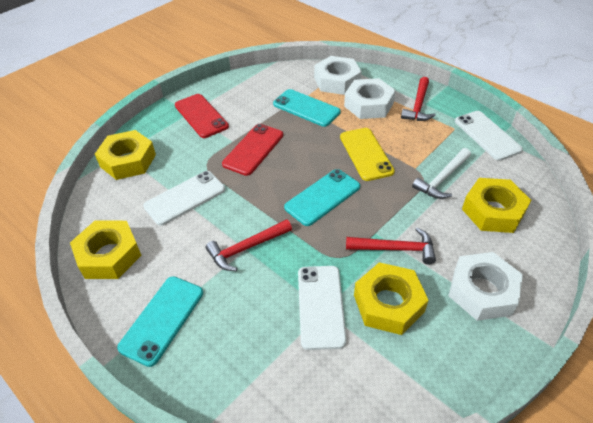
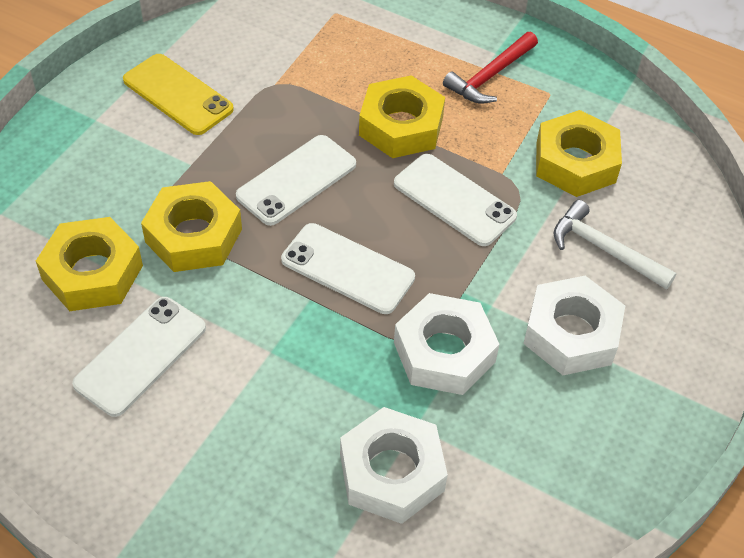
red hammer: 3 -> 1
red phone: 2 -> 0
turquoise phone: 3 -> 0
white phone: 3 -> 4

